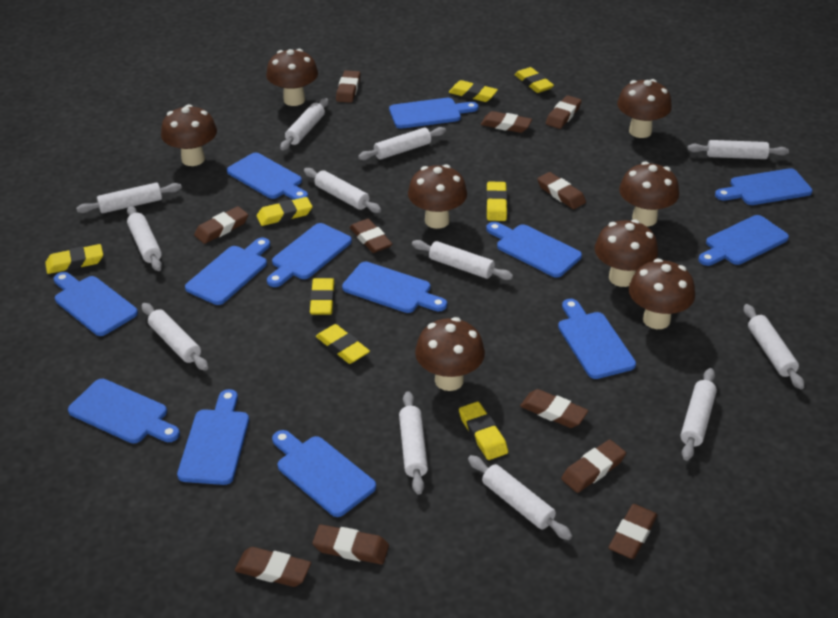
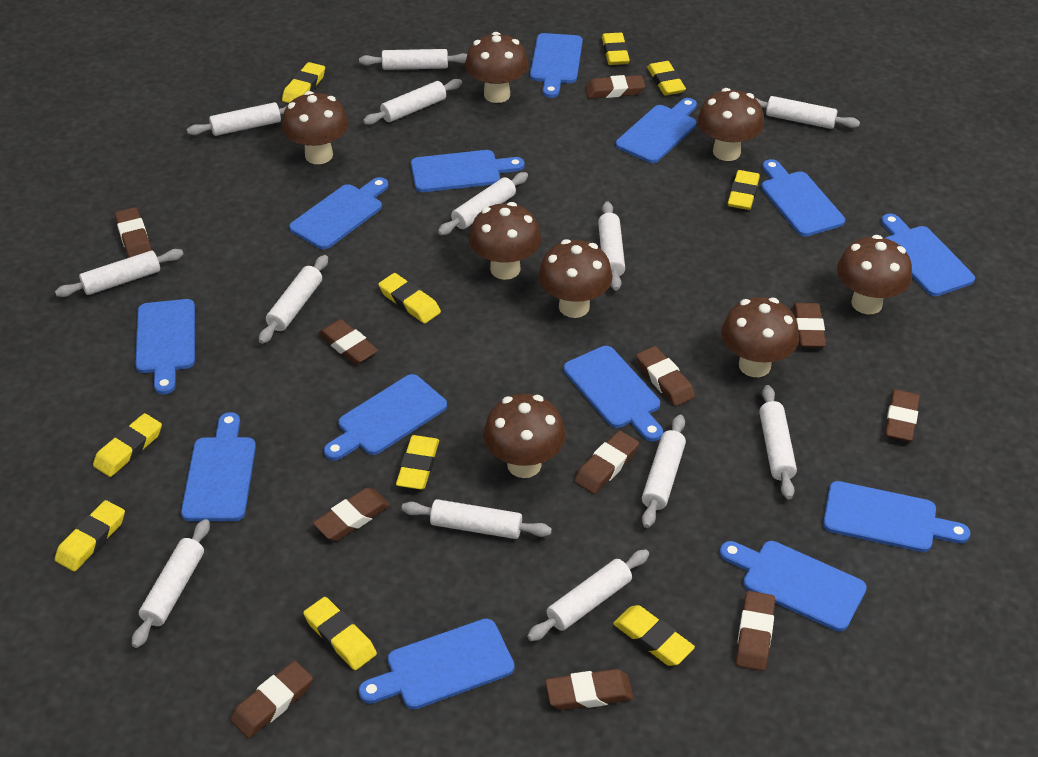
white rolling pin: 12 -> 13
yellow eraser: 8 -> 10

